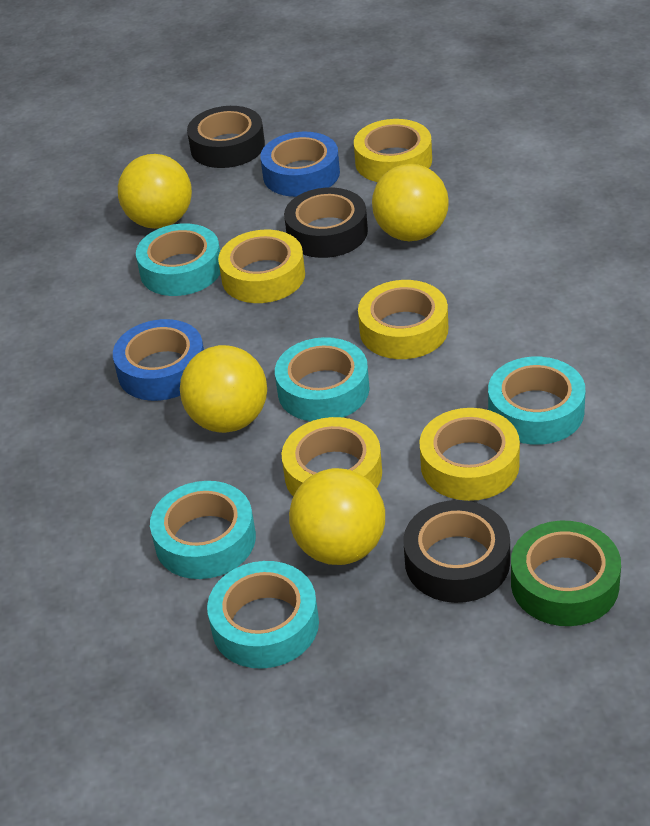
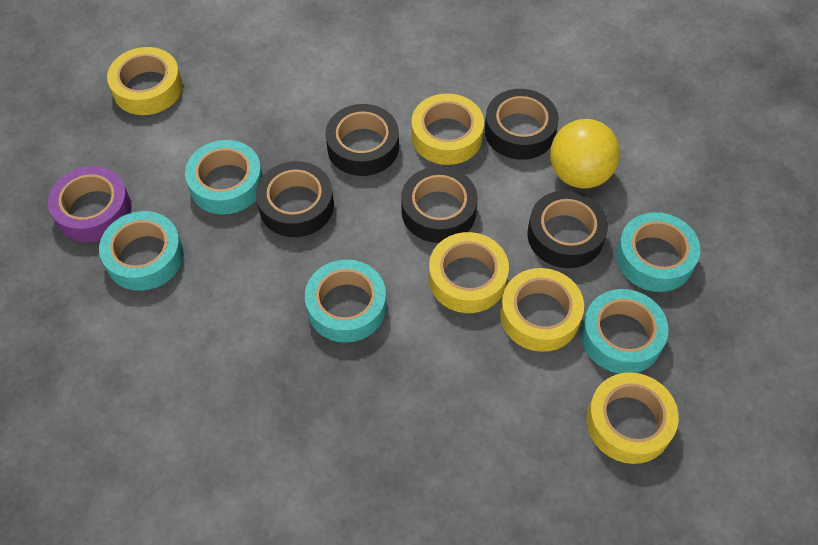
black tape: 3 -> 5
blue tape: 2 -> 0
green tape: 1 -> 0
purple tape: 0 -> 1
yellow ball: 4 -> 1

